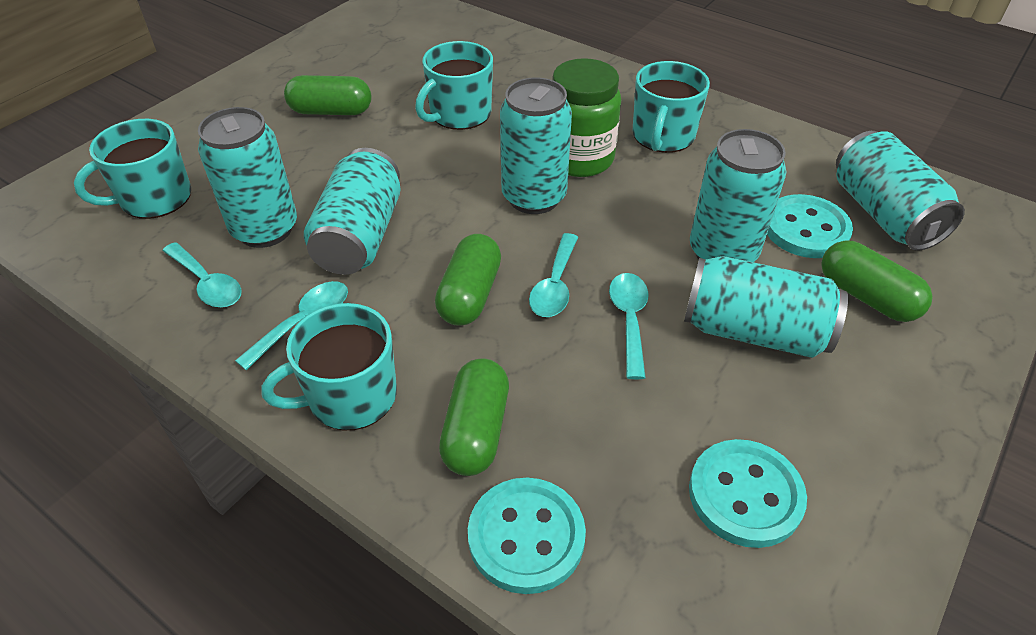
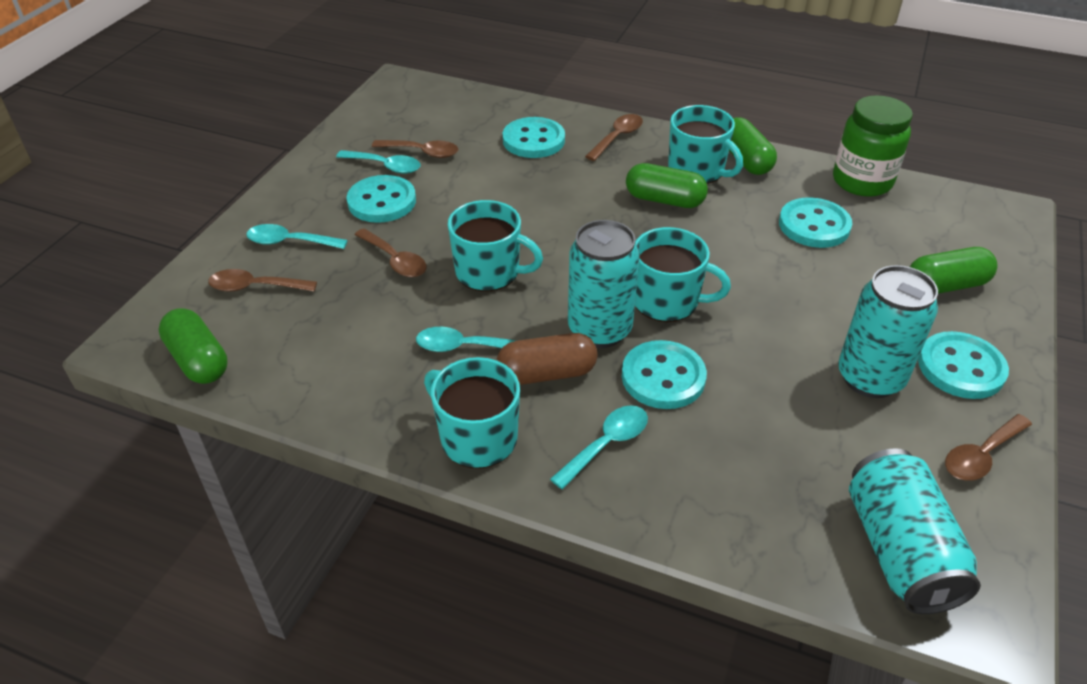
brown capsule: 0 -> 1
brown spoon: 0 -> 5
turquoise button: 3 -> 5
turquoise can: 6 -> 3

